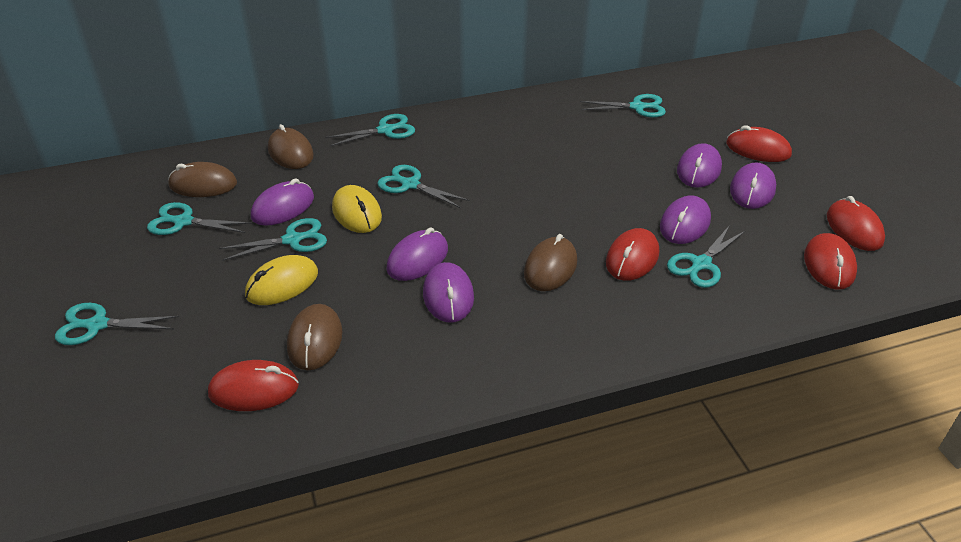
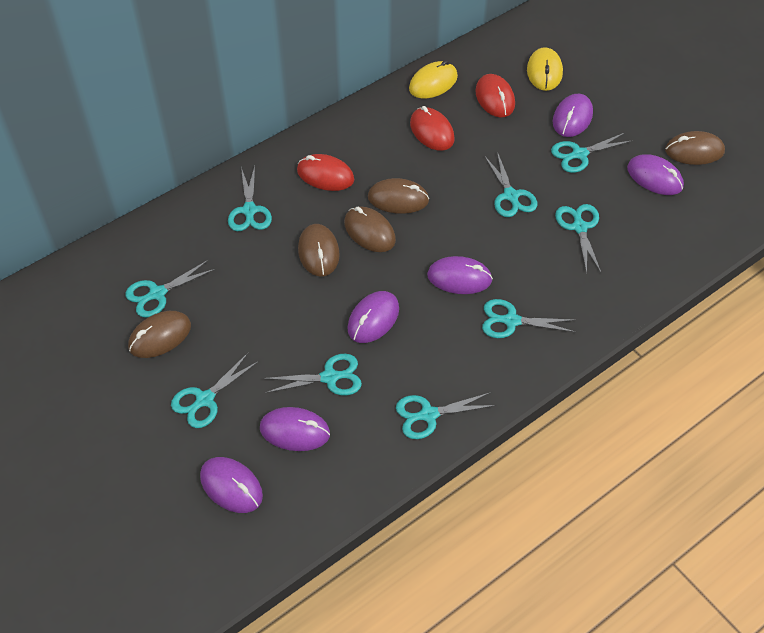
brown mouse: 4 -> 5
red mouse: 5 -> 3
turquoise scissors: 7 -> 9

